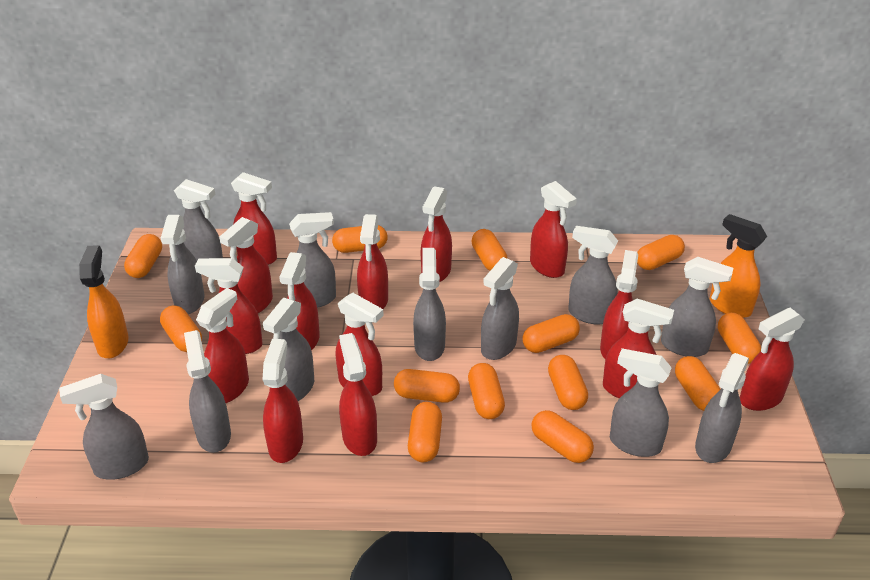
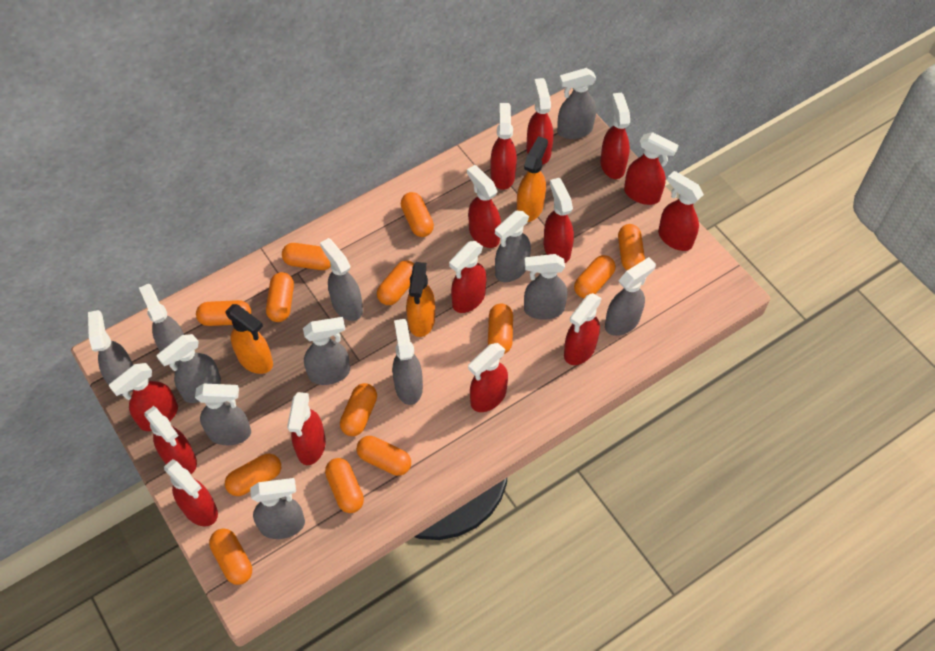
orange spray bottle: 2 -> 3

